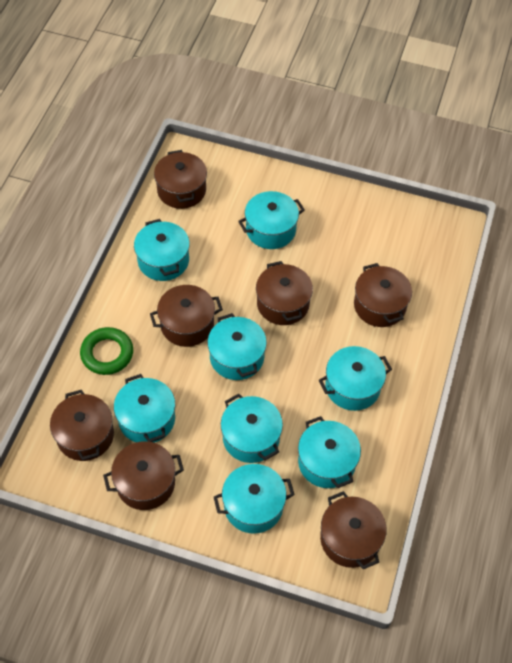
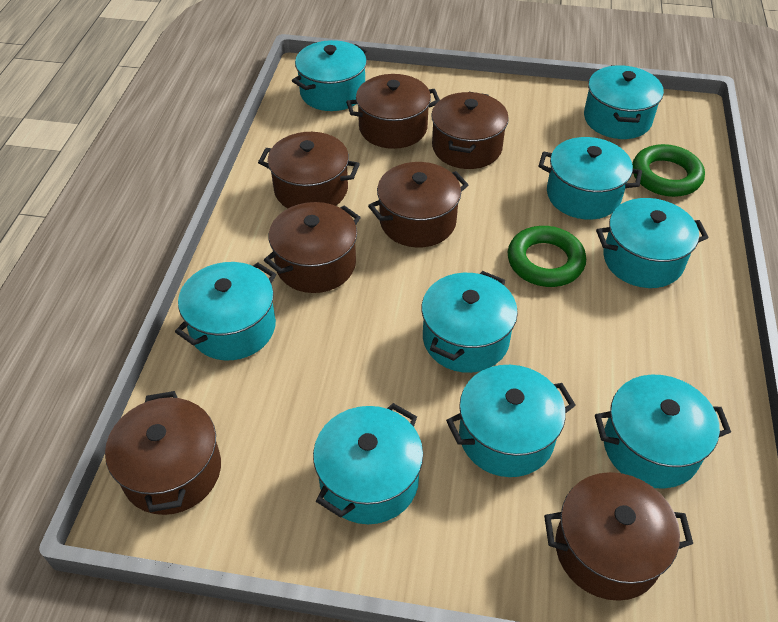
green ring: 1 -> 2
turquoise pot: 8 -> 9

